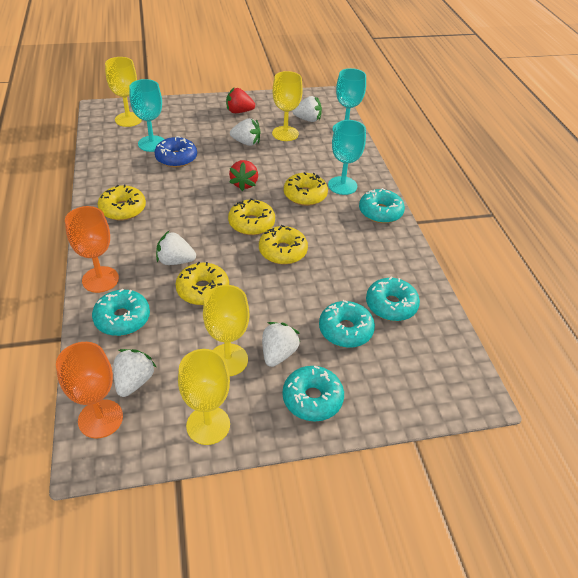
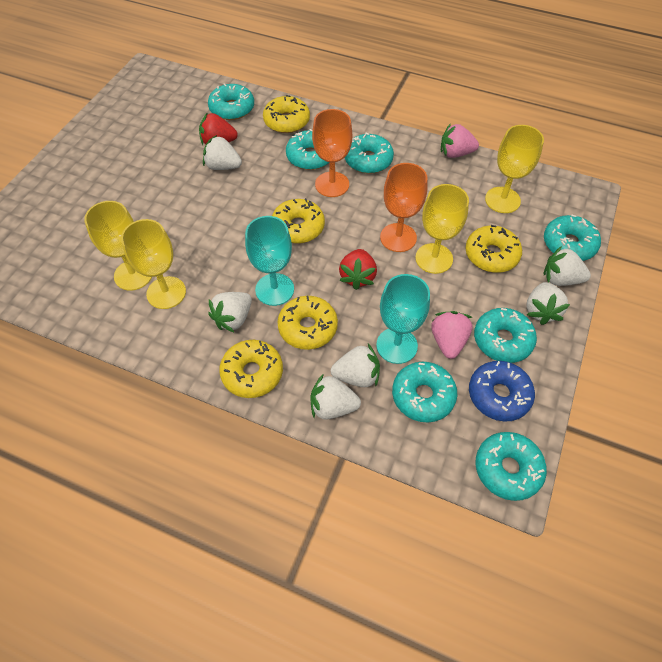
pink strawberry: 0 -> 2
turquoise donut: 5 -> 7
turquoise goblet: 3 -> 2
white strawberry: 5 -> 6

